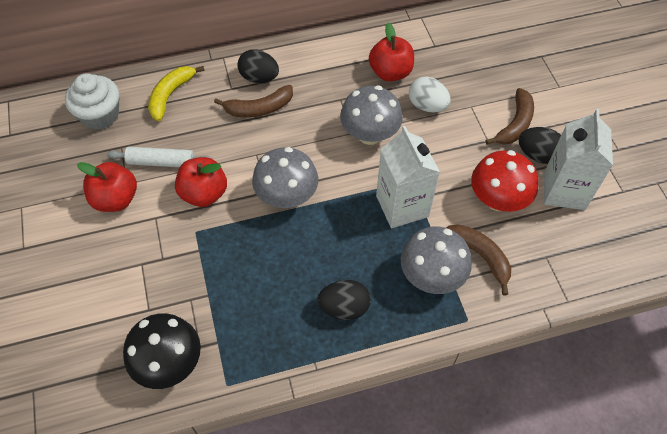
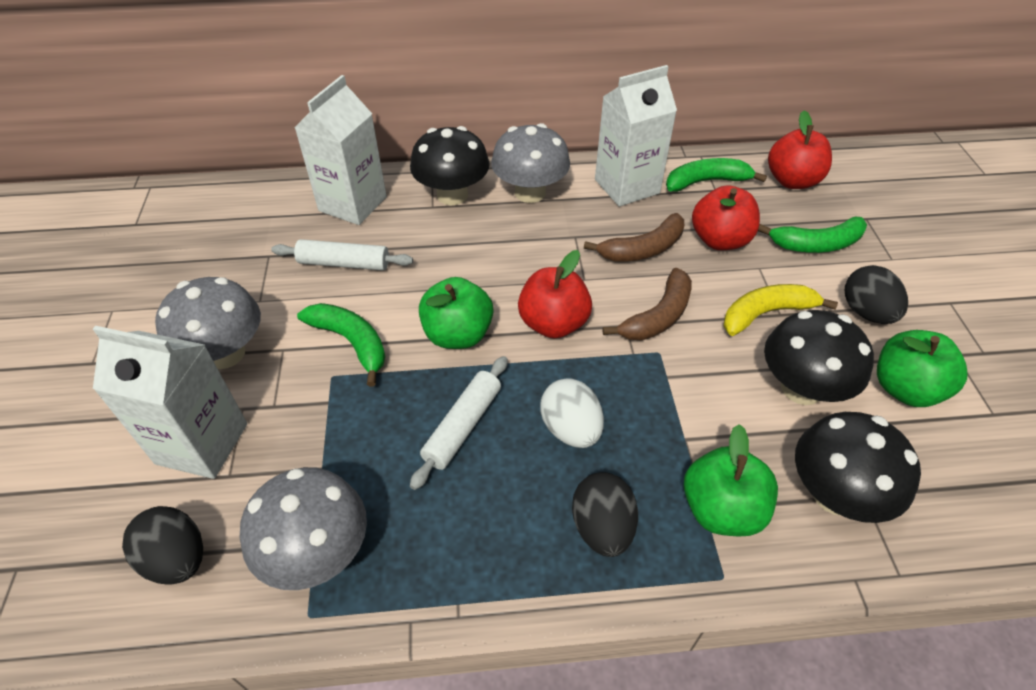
black mushroom: 1 -> 3
brown banana: 3 -> 2
green apple: 0 -> 3
green banana: 0 -> 3
red mushroom: 1 -> 0
white carton: 2 -> 3
white cupcake: 1 -> 0
white rolling pin: 1 -> 2

